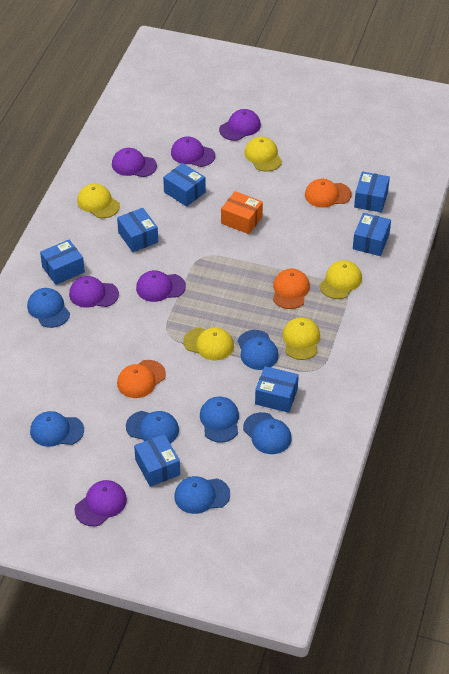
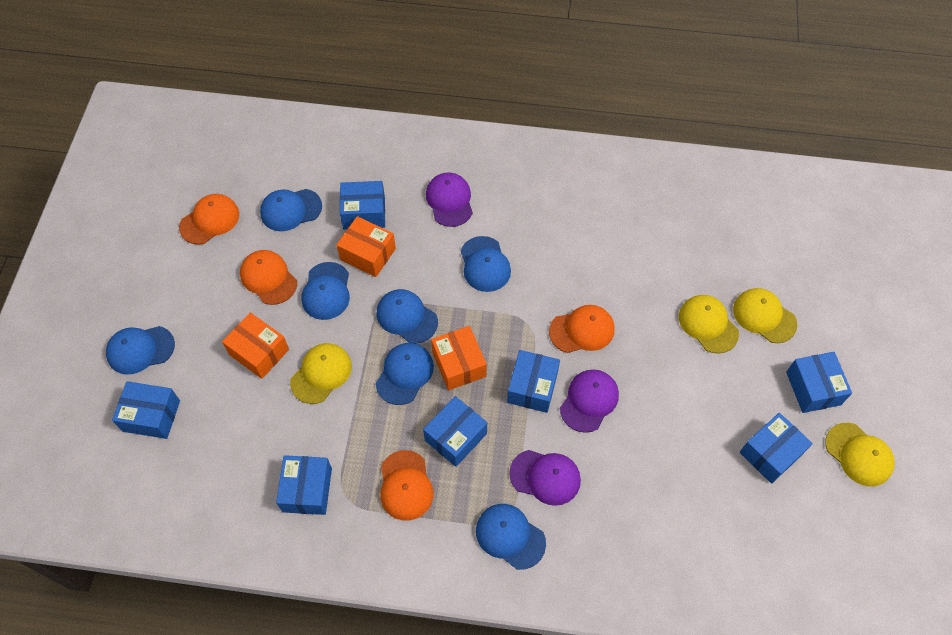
orange box: 1 -> 3
orange cap: 3 -> 4
purple cap: 6 -> 3
yellow cap: 5 -> 4

